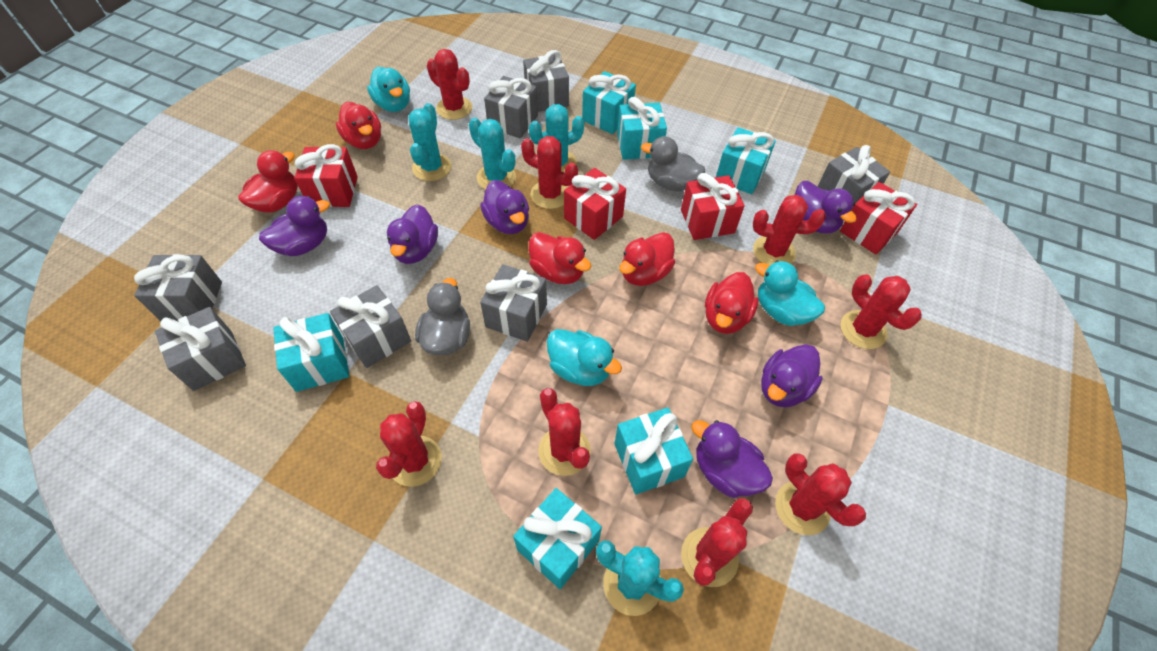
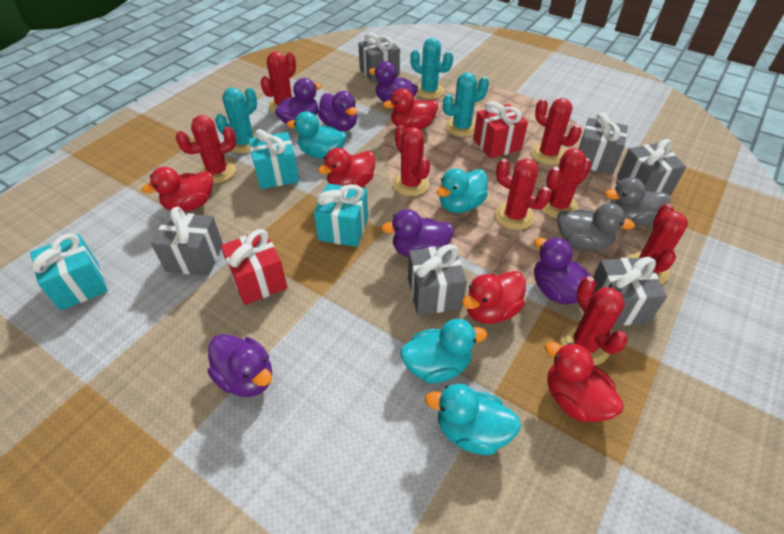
grey gift: 7 -> 6
red gift: 4 -> 2
turquoise cactus: 4 -> 3
turquoise duck: 3 -> 4
turquoise gift: 6 -> 3

